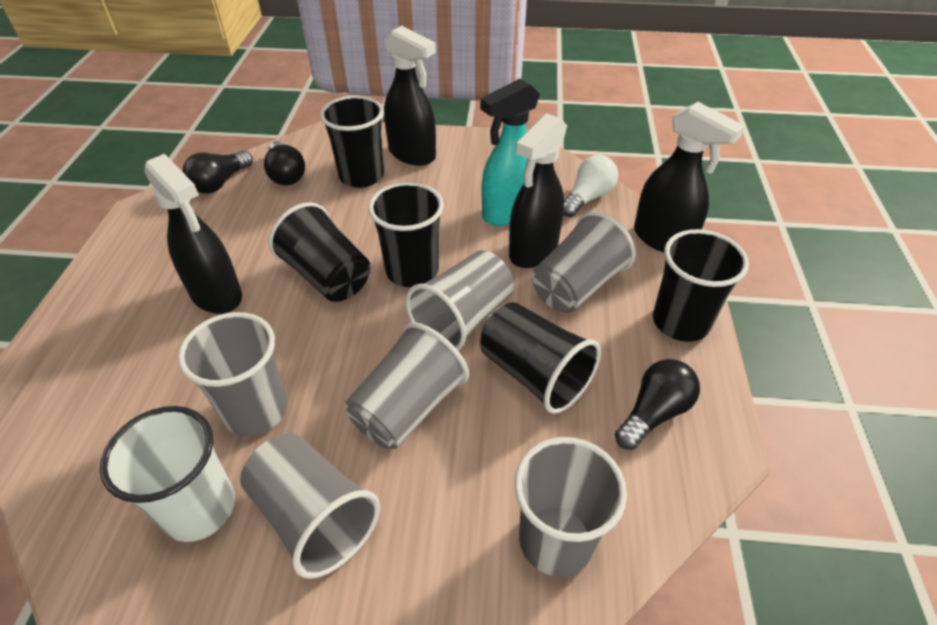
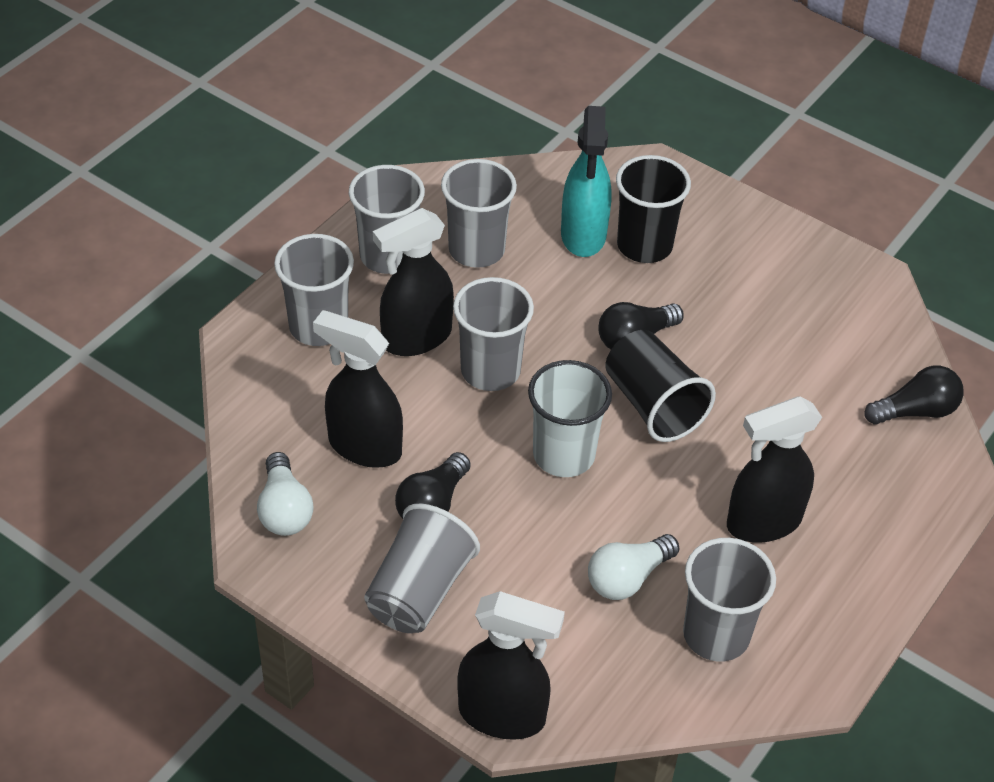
black cup: 5 -> 2
white light bulb: 1 -> 2

